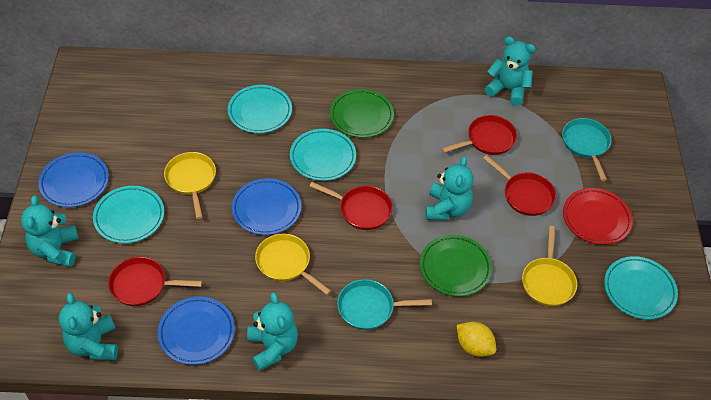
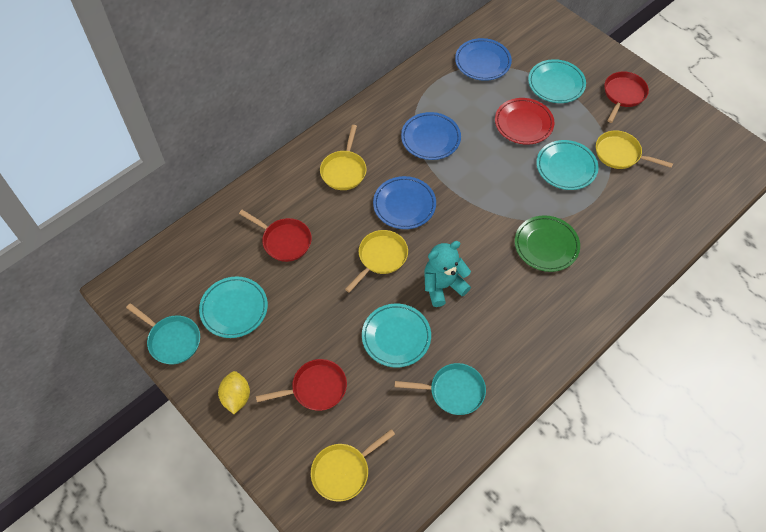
green plate: 2 -> 1
red pan: 4 -> 3
turquoise teddy bear: 5 -> 1
yellow pan: 3 -> 4

